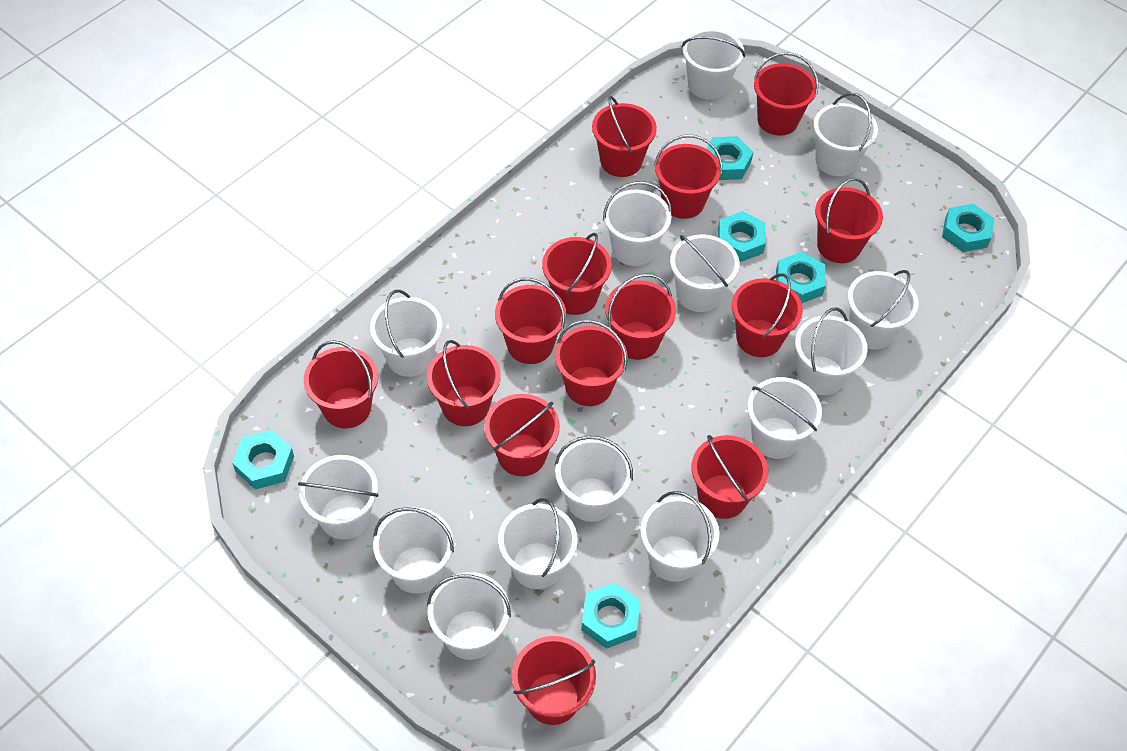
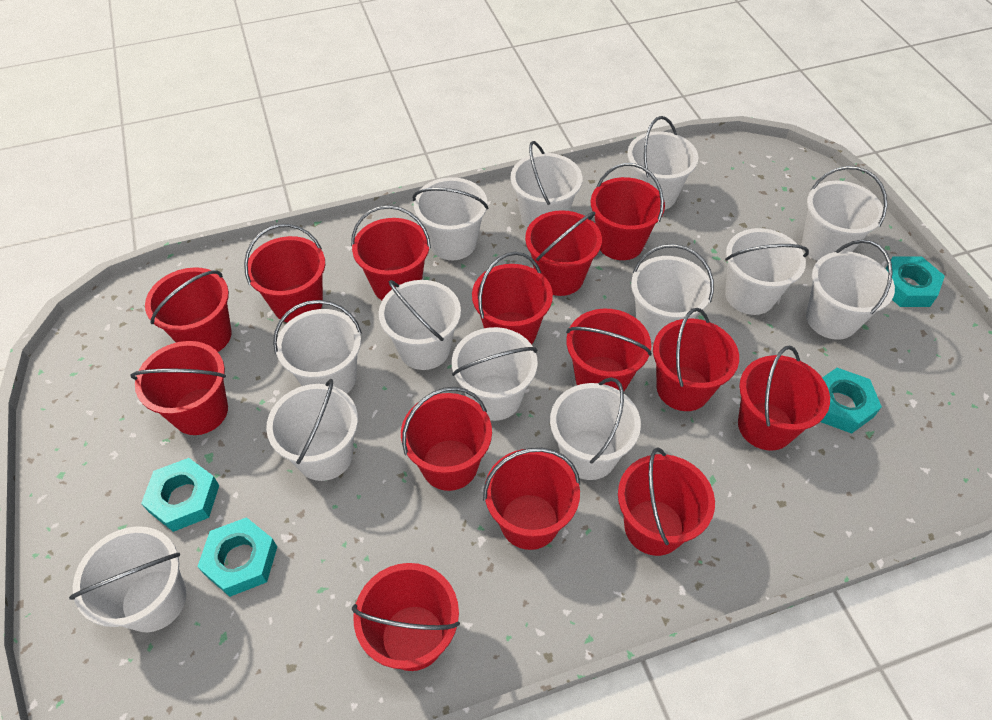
turquoise nut: 6 -> 4
white bucket: 14 -> 13

